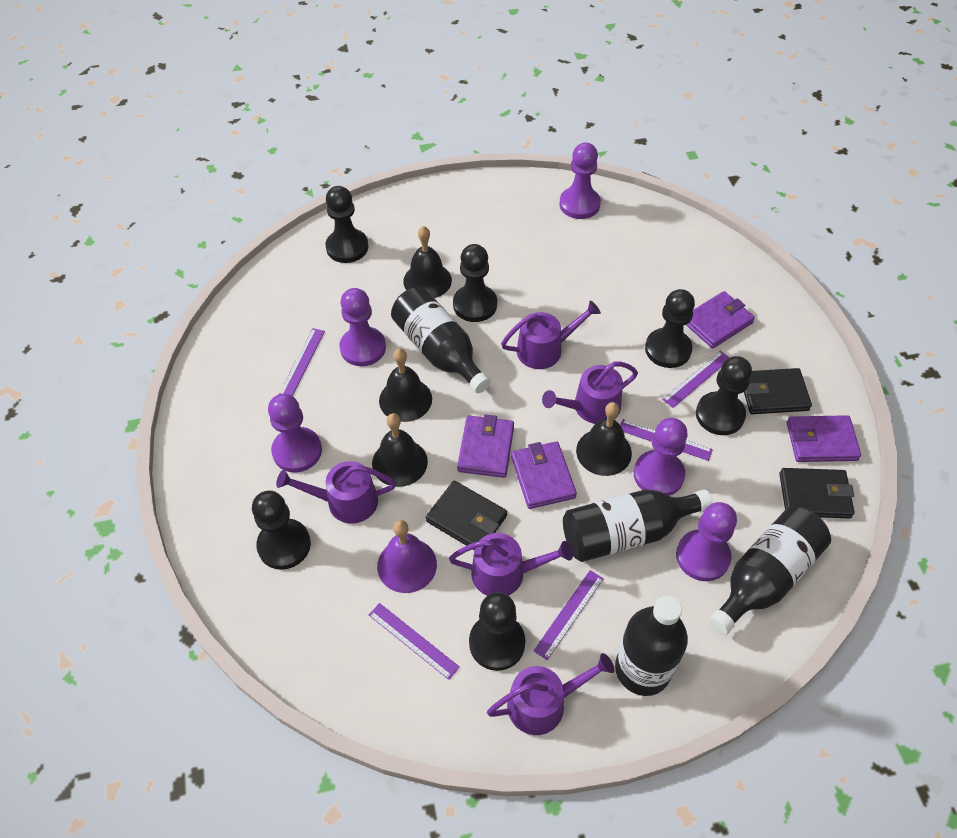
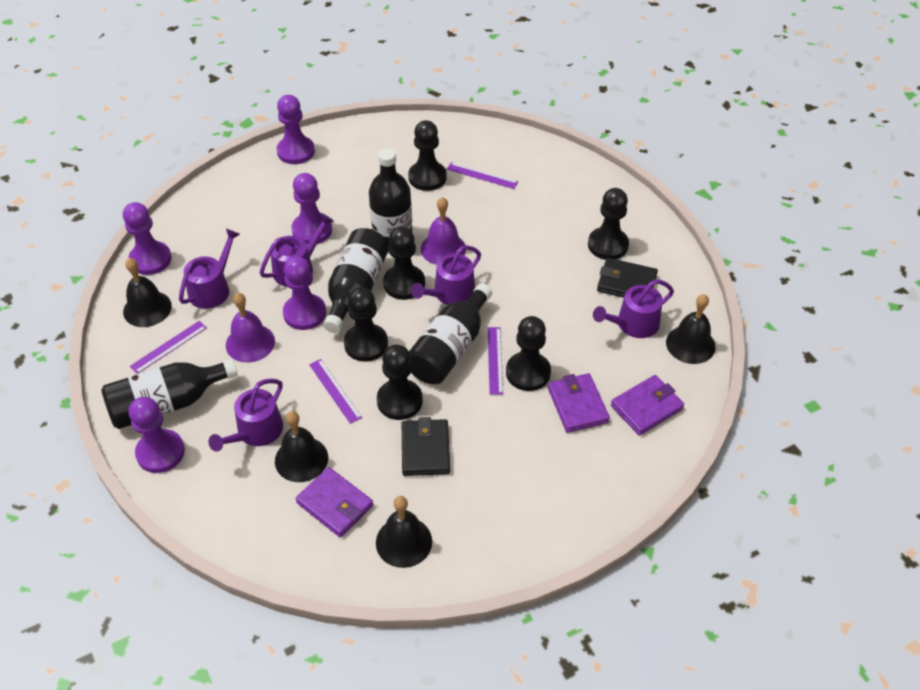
black wallet: 3 -> 2
purple bell: 1 -> 2
purple ruler: 5 -> 4
purple wallet: 4 -> 3

